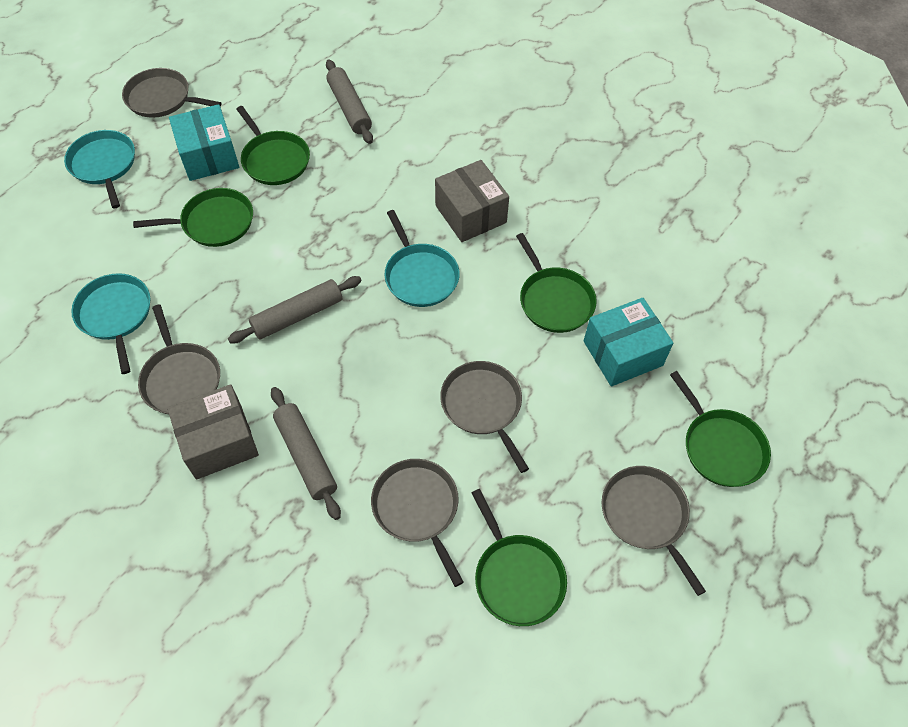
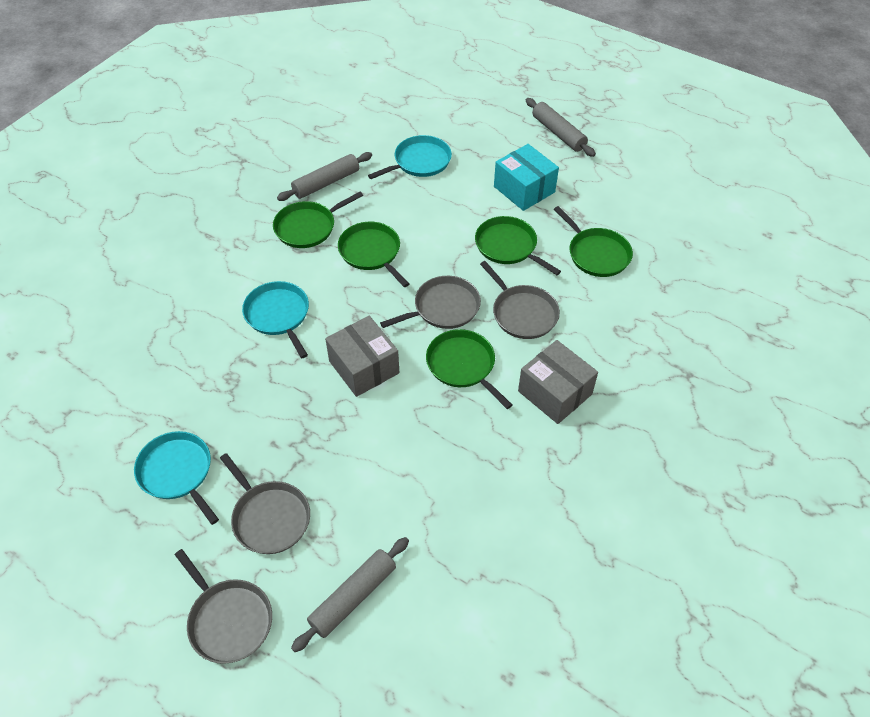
grey pan: 5 -> 4
turquoise box: 2 -> 1

